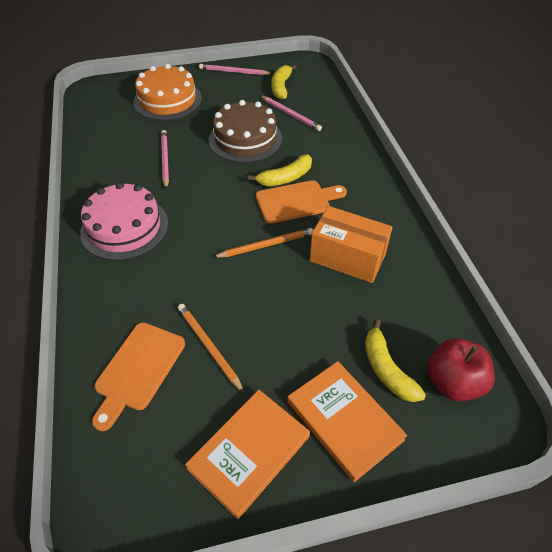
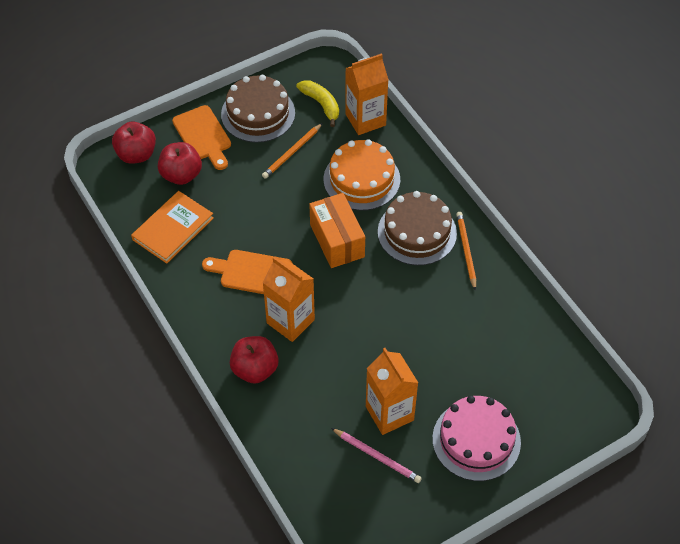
brown cake: 1 -> 2
orange book: 2 -> 1
orange carton: 0 -> 3
pink pencil: 3 -> 1
red apple: 1 -> 3
yellow banana: 3 -> 1

